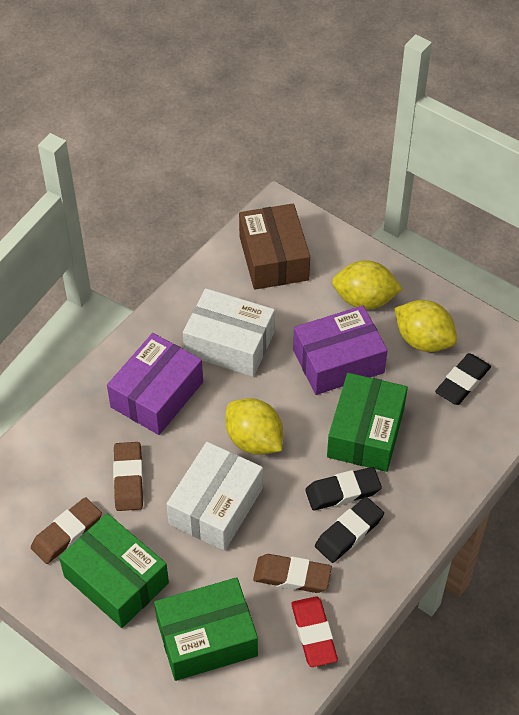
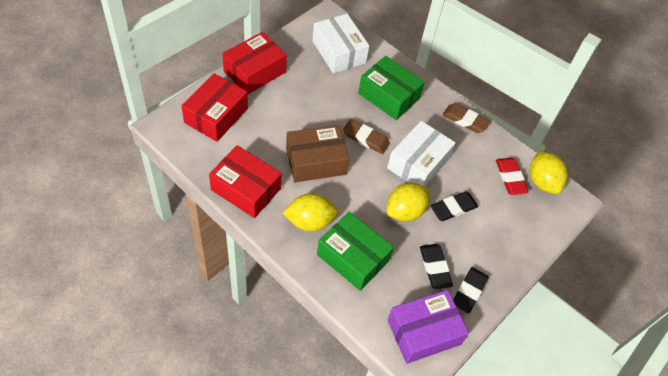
brown eraser: 3 -> 2
green box: 3 -> 2
purple box: 2 -> 1
red box: 0 -> 3

